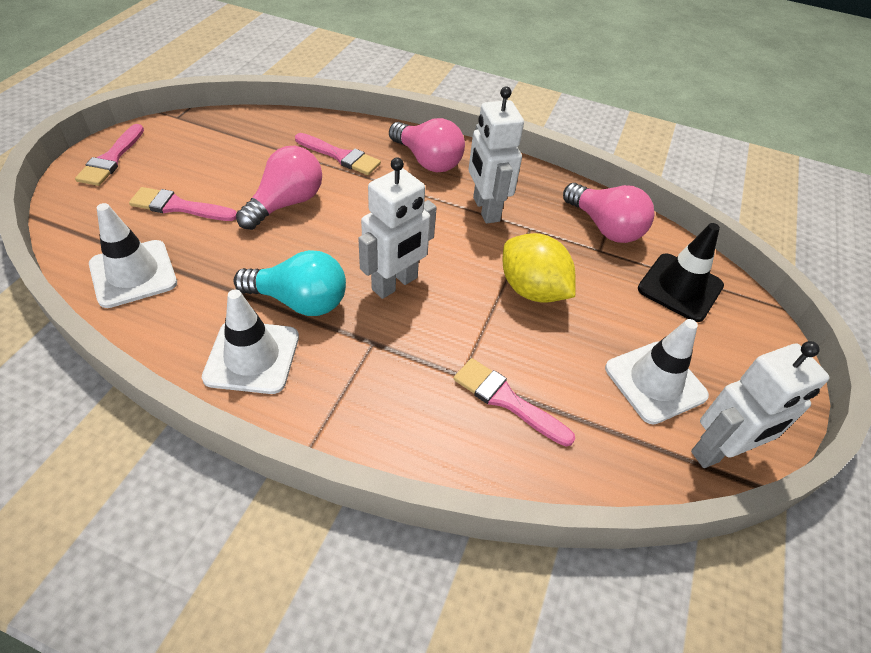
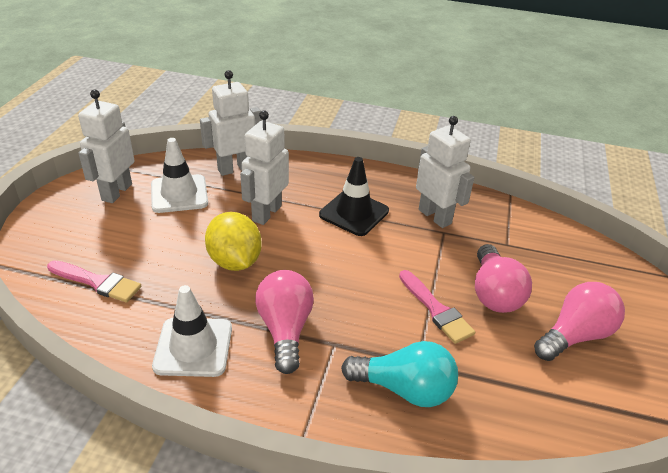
pink brush: 4 -> 2
white robot: 3 -> 4
white traffic cone: 3 -> 2

